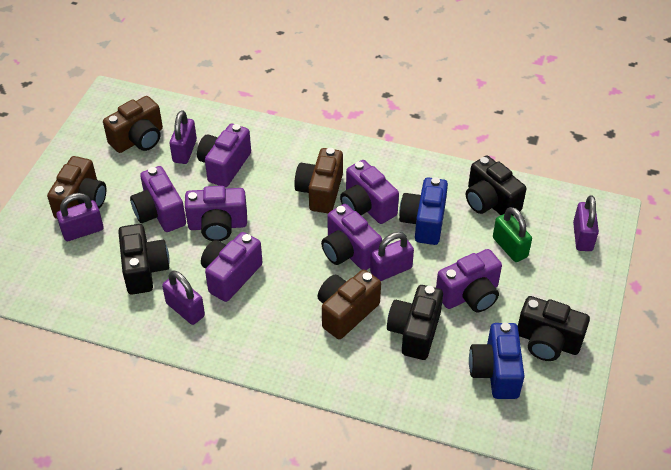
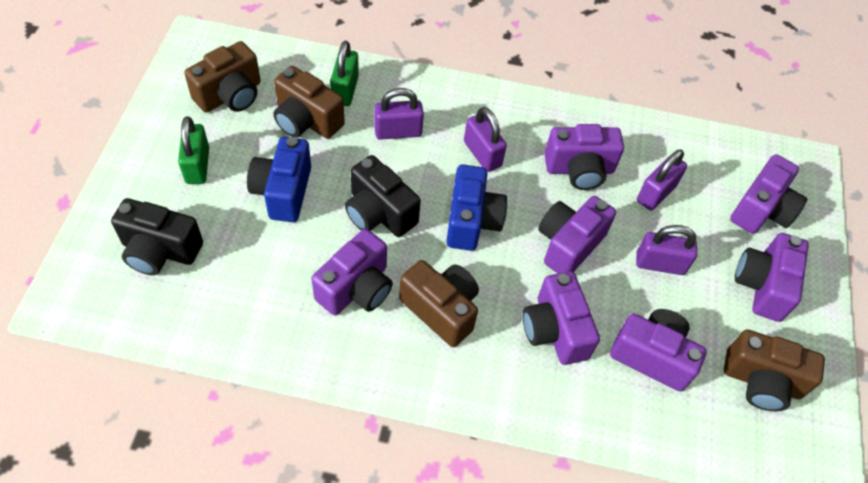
black camera: 4 -> 2
green padlock: 1 -> 2
purple padlock: 5 -> 4

